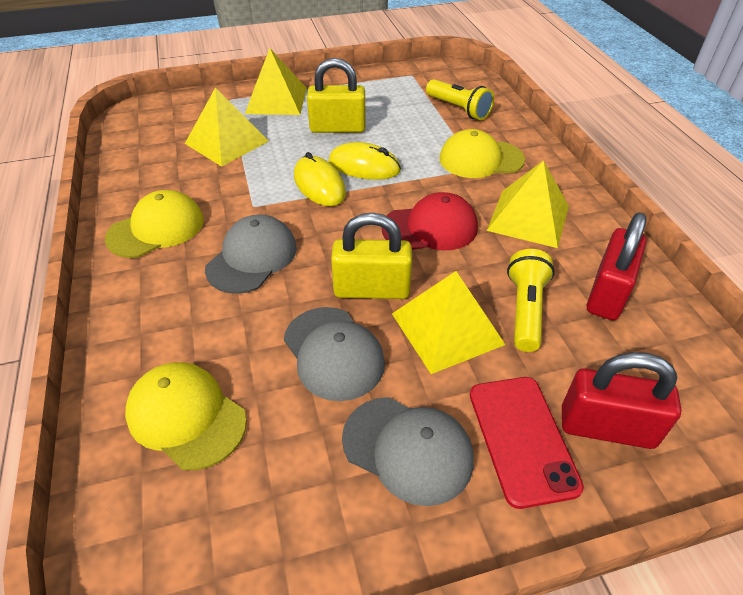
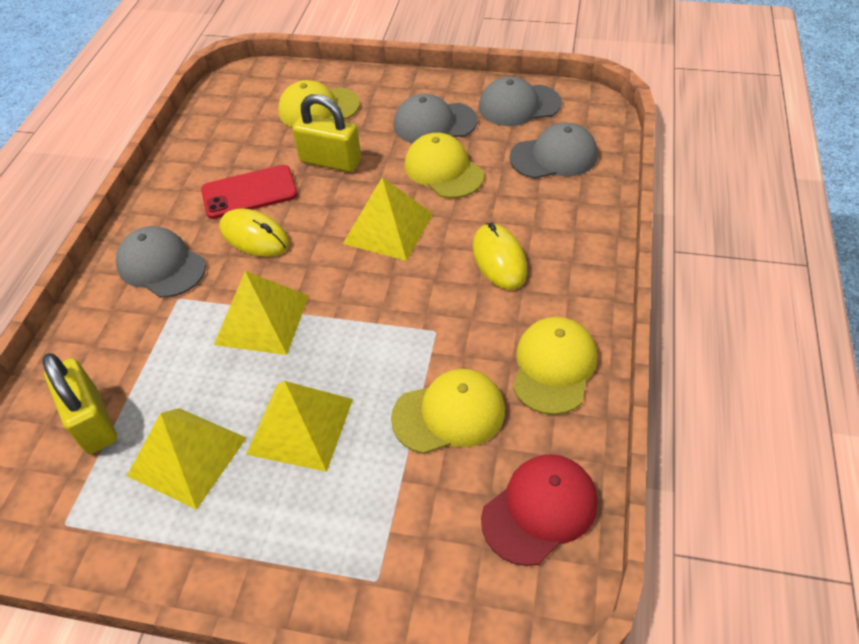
grey cap: 3 -> 4
red padlock: 2 -> 0
yellow cap: 3 -> 4
yellow flashlight: 2 -> 0

